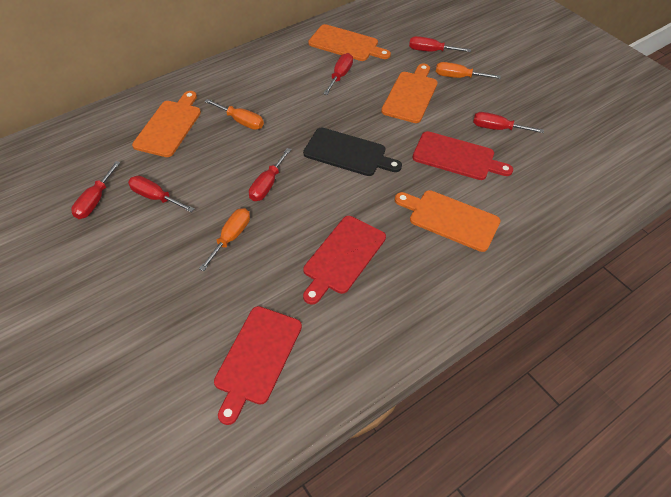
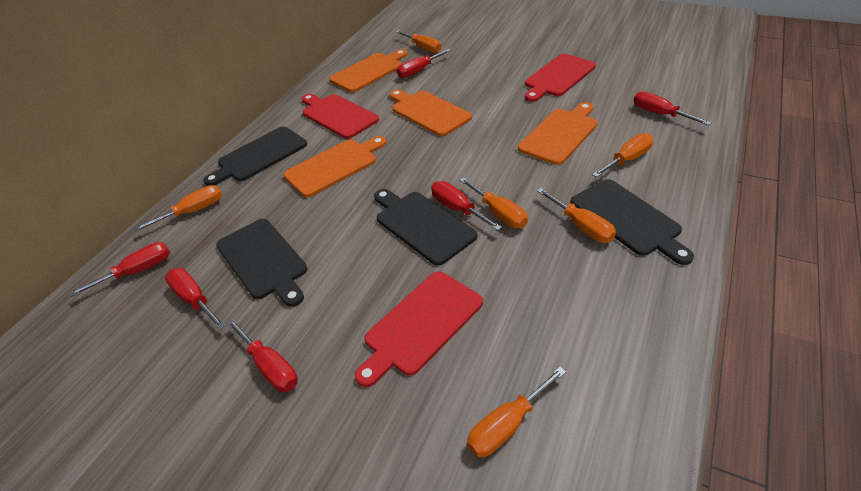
black cutting board: 1 -> 4
orange screwdriver: 3 -> 6

